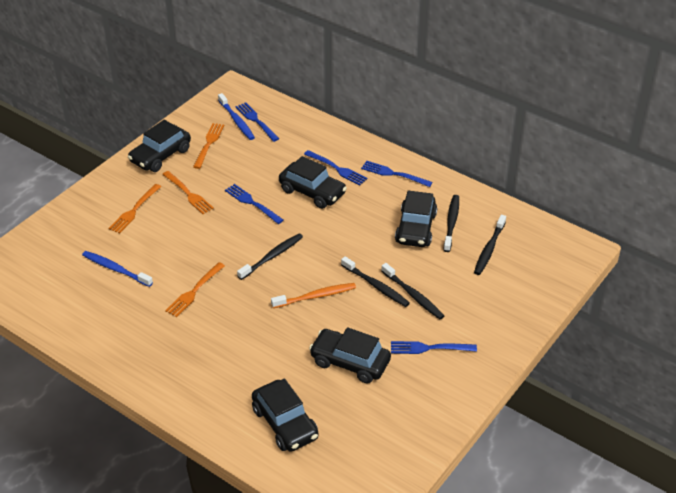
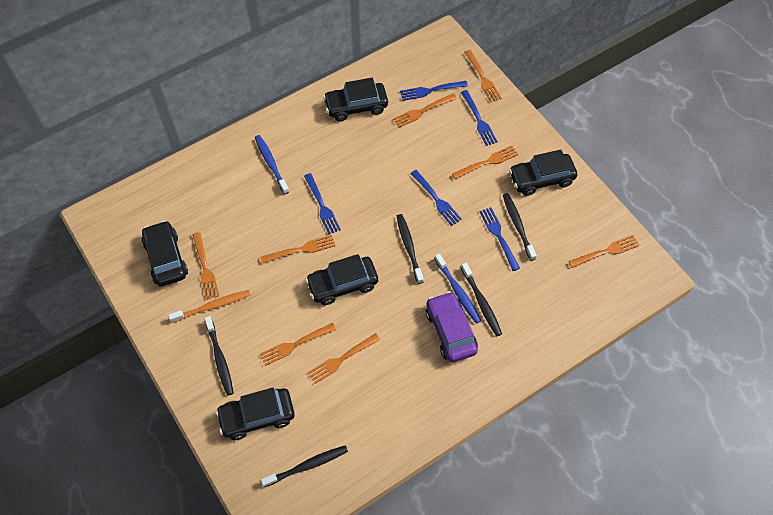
orange fork: 4 -> 8
purple car: 0 -> 1

